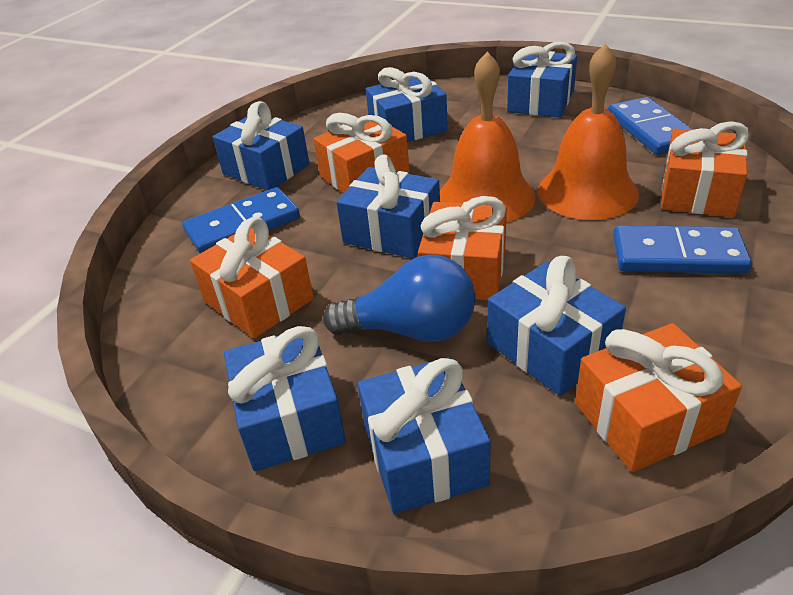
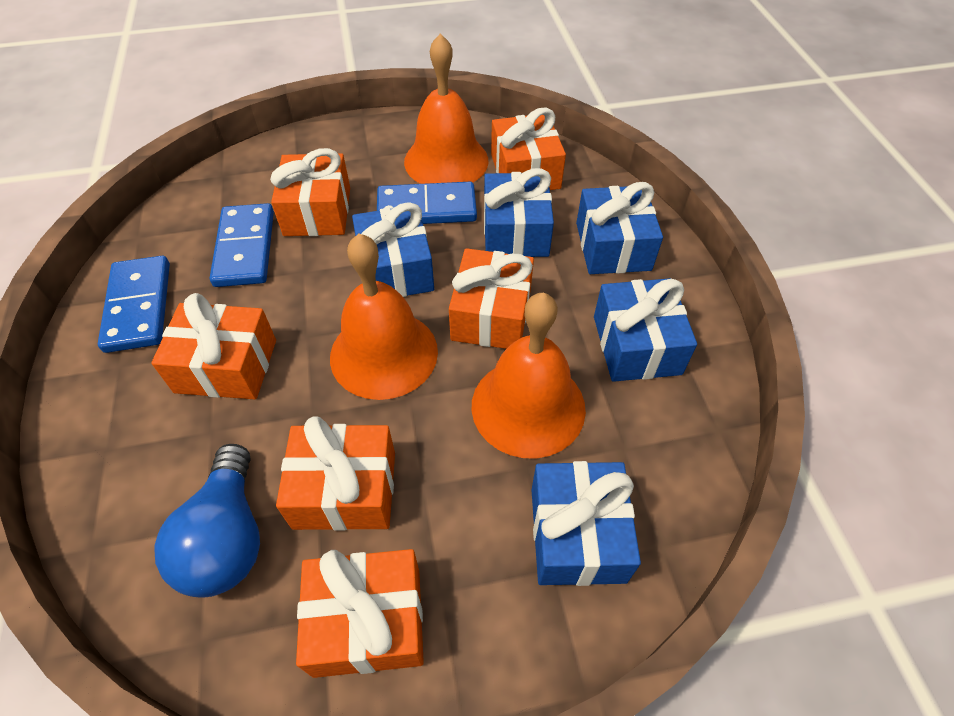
blue gift: 7 -> 5
orange bell: 2 -> 3
orange gift: 5 -> 6

